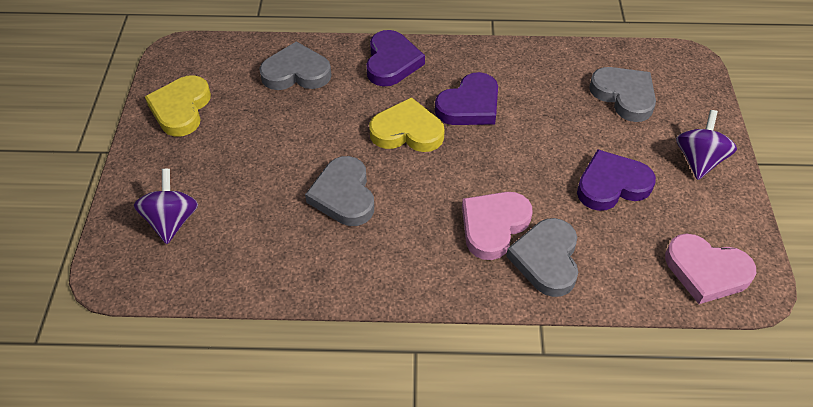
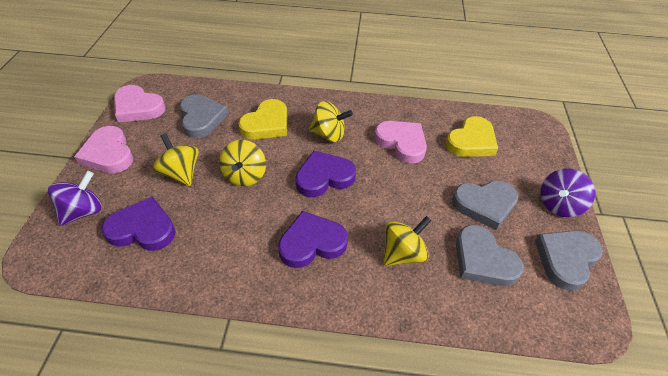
pink heart: 2 -> 3
yellow spinning top: 0 -> 4

